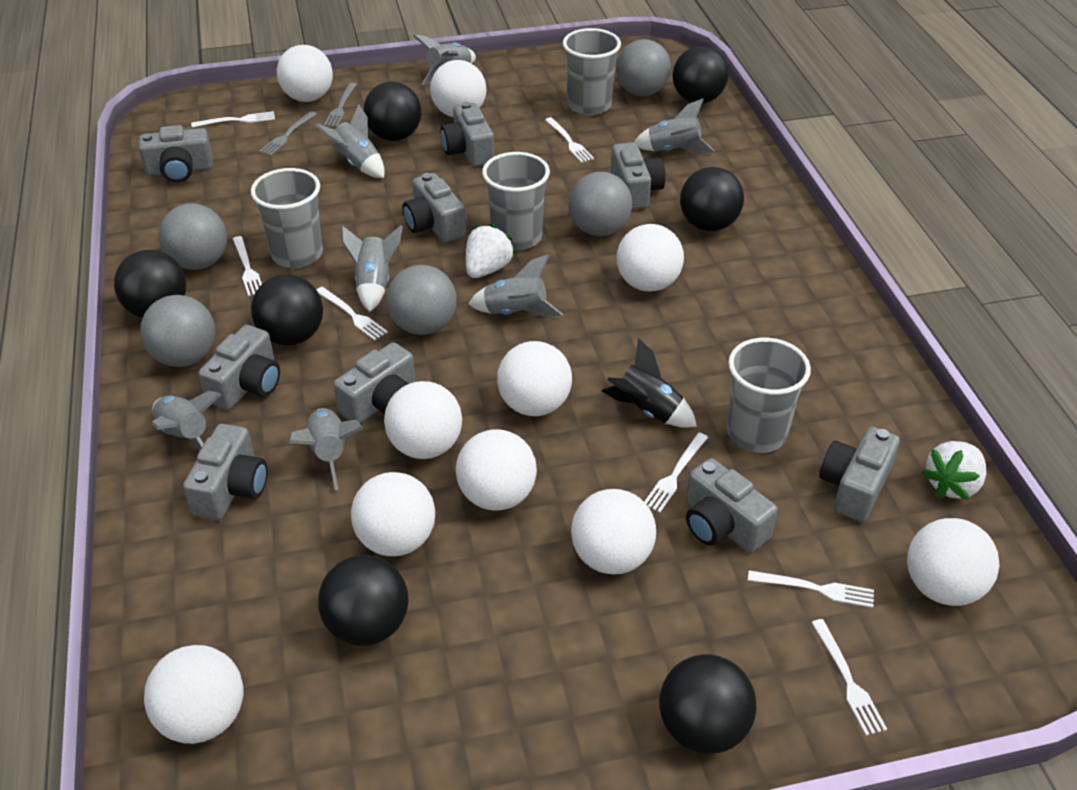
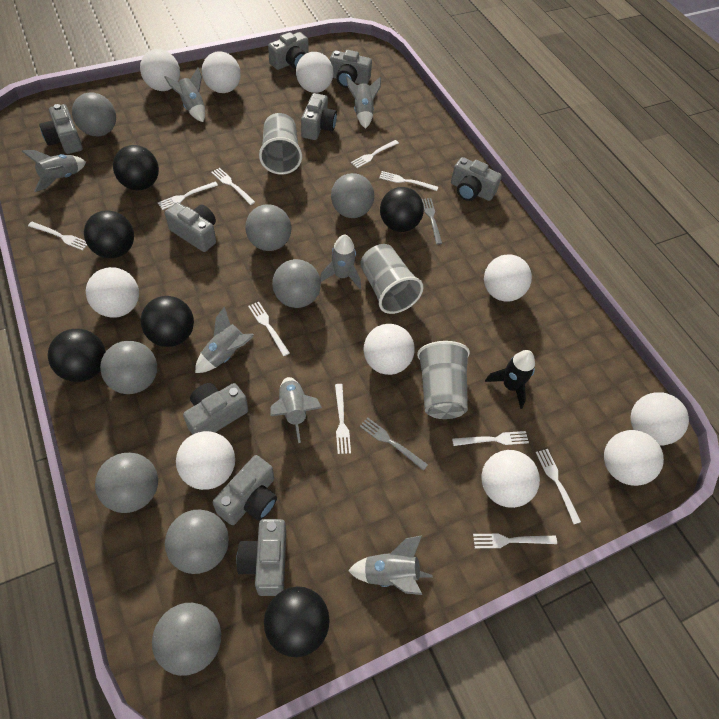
black ball: 7 -> 6
grey ball: 5 -> 8
grey cup: 4 -> 3
white fork: 7 -> 10
white strawberry: 2 -> 0

